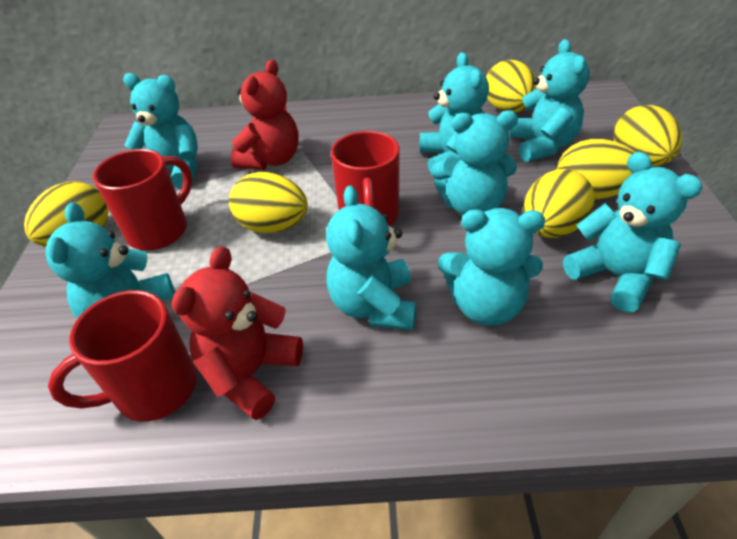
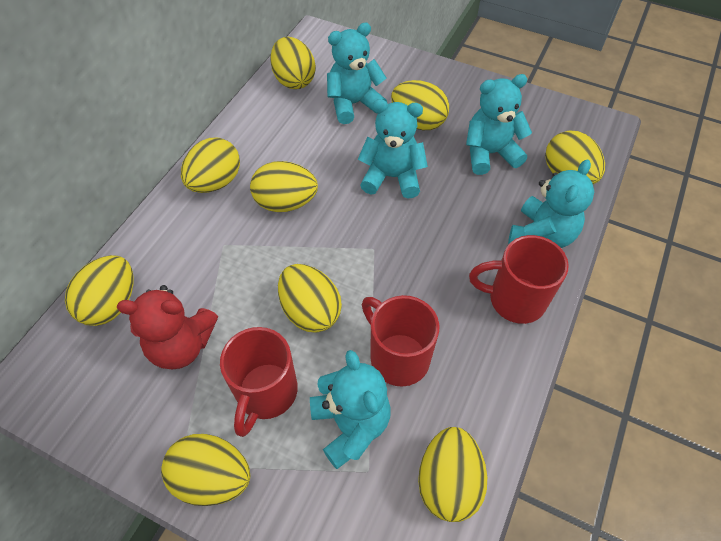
red teddy bear: 2 -> 1
turquoise teddy bear: 8 -> 5
yellow egg: 6 -> 9

